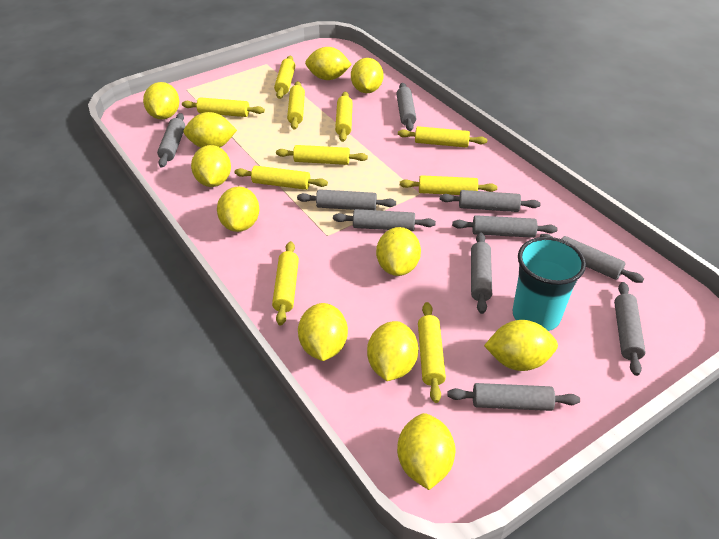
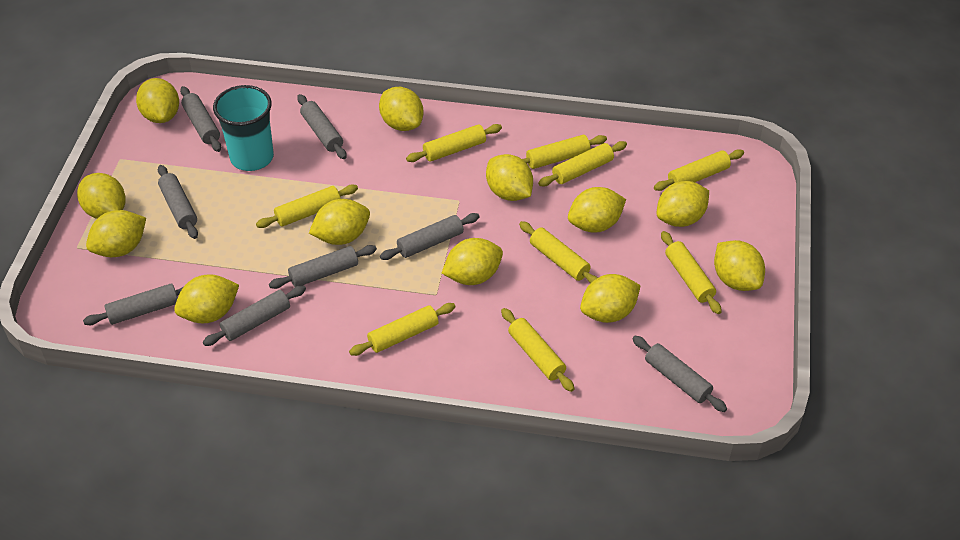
grey rolling pin: 10 -> 8
yellow lemon: 11 -> 12
yellow rolling pin: 10 -> 9

